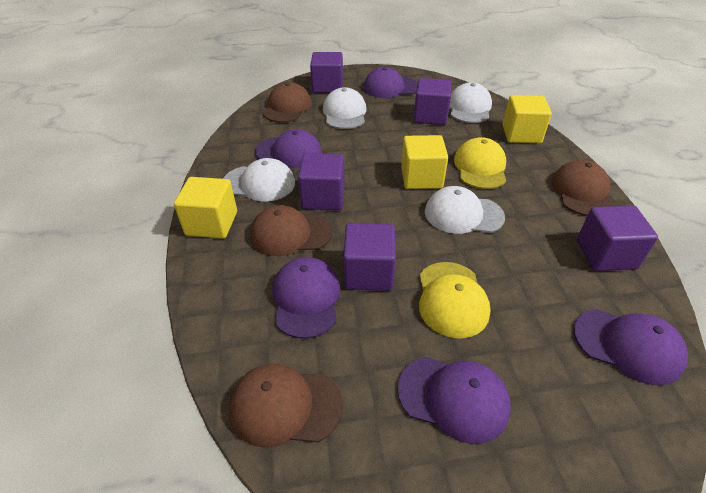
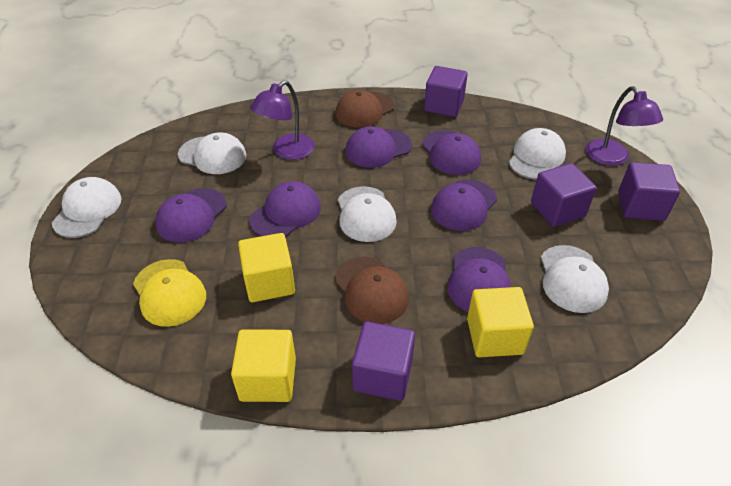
brown cap: 4 -> 2
purple cap: 5 -> 6
purple cube: 5 -> 4
purple lamp: 0 -> 2
white cap: 4 -> 5
yellow cap: 2 -> 1

